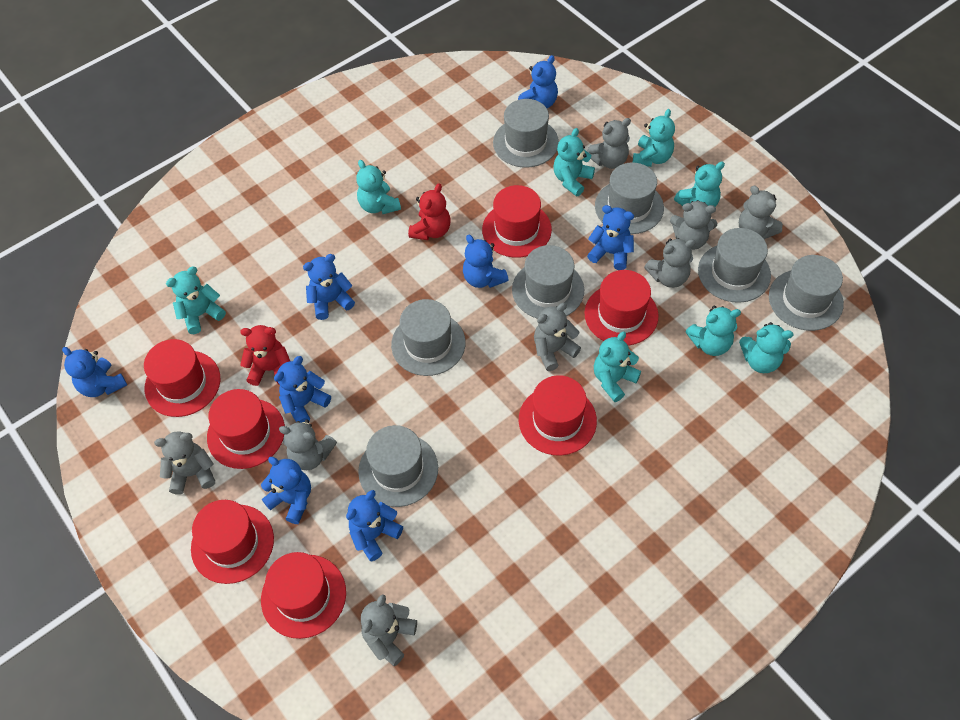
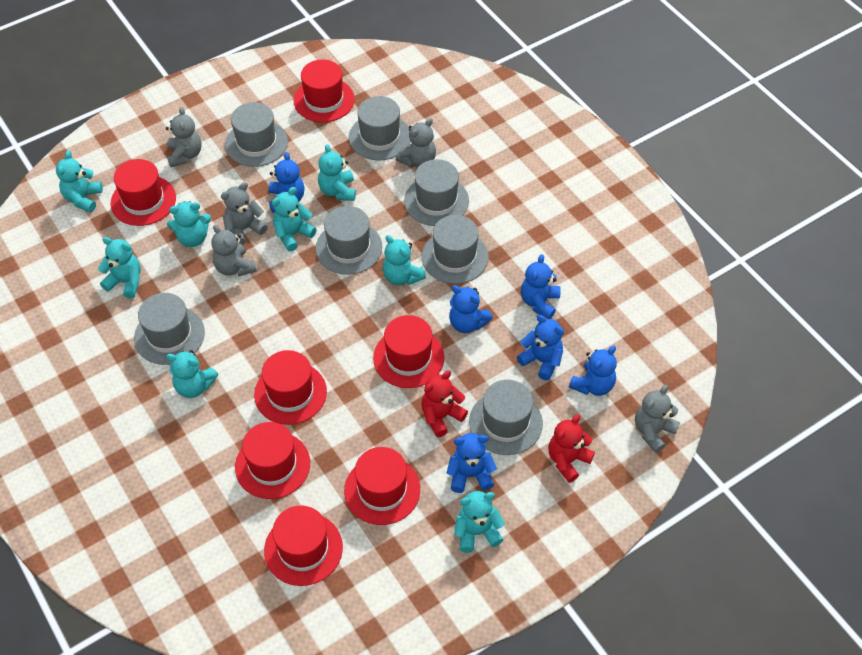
blue teddy bear: 8 -> 6
grey teddy bear: 8 -> 5

